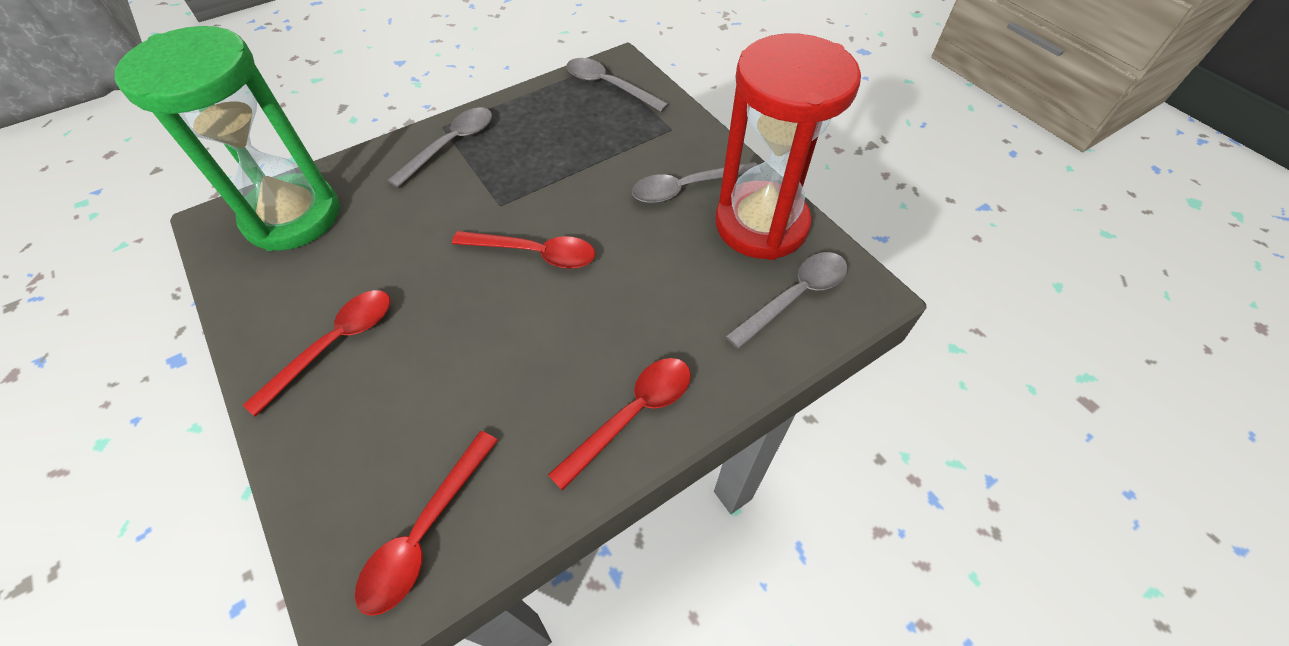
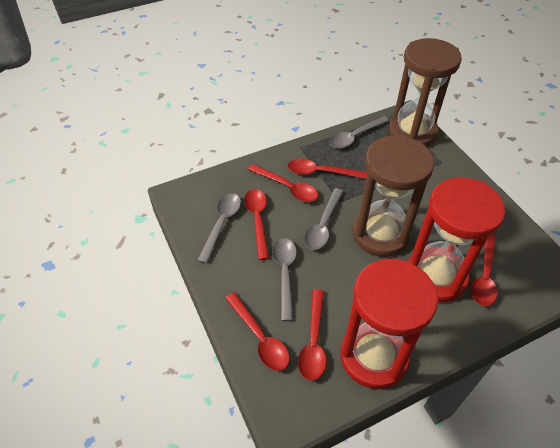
brown hourglass: 0 -> 2
green hourglass: 1 -> 0
red hourglass: 1 -> 2
red spoon: 4 -> 6

